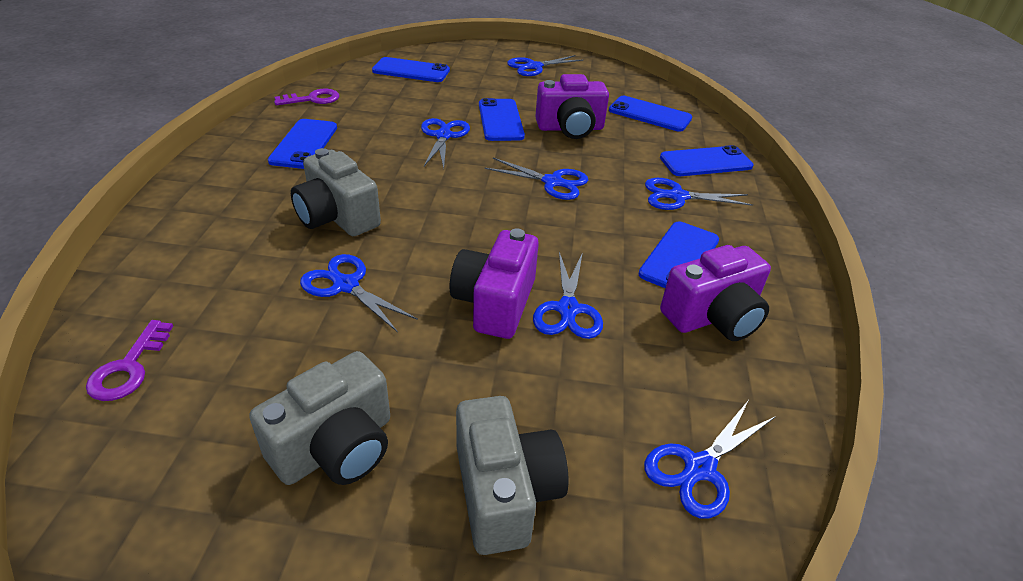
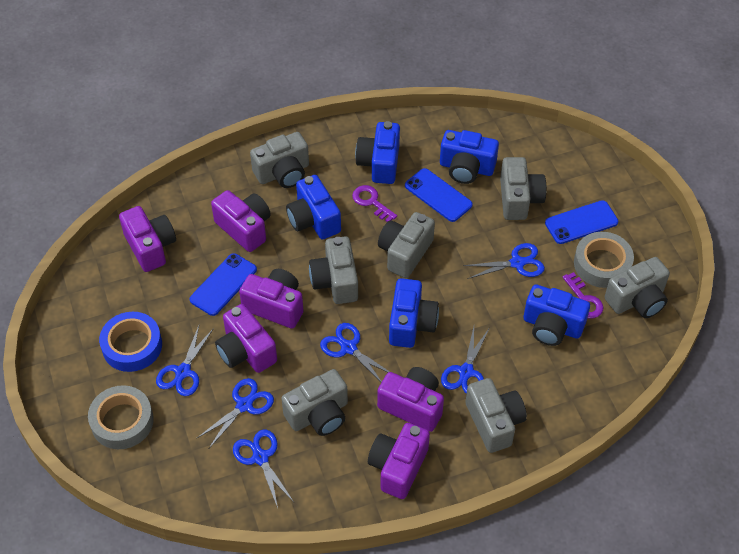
blue camera: 0 -> 5
blue phone: 6 -> 3
blue scissors: 7 -> 6
blue tape: 0 -> 1
grey camera: 3 -> 7
grey tape: 0 -> 2
purple camera: 3 -> 6

